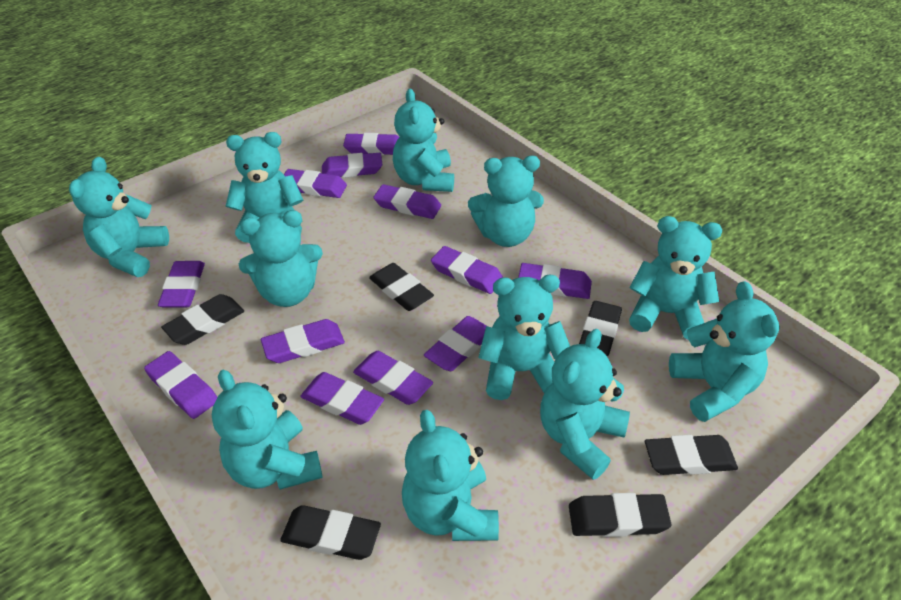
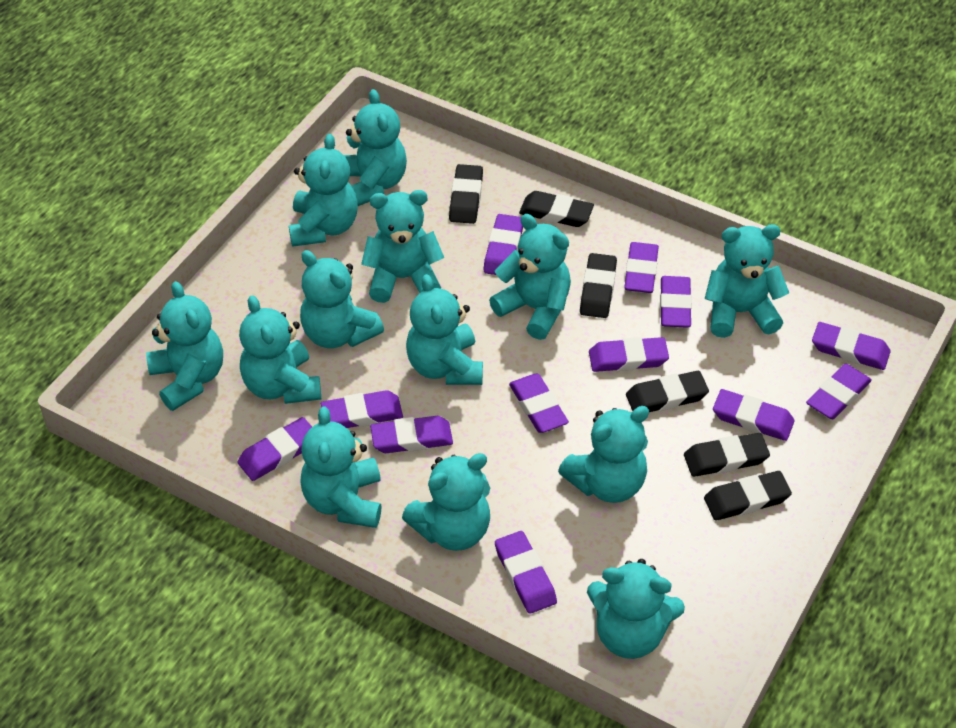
turquoise teddy bear: 11 -> 13

